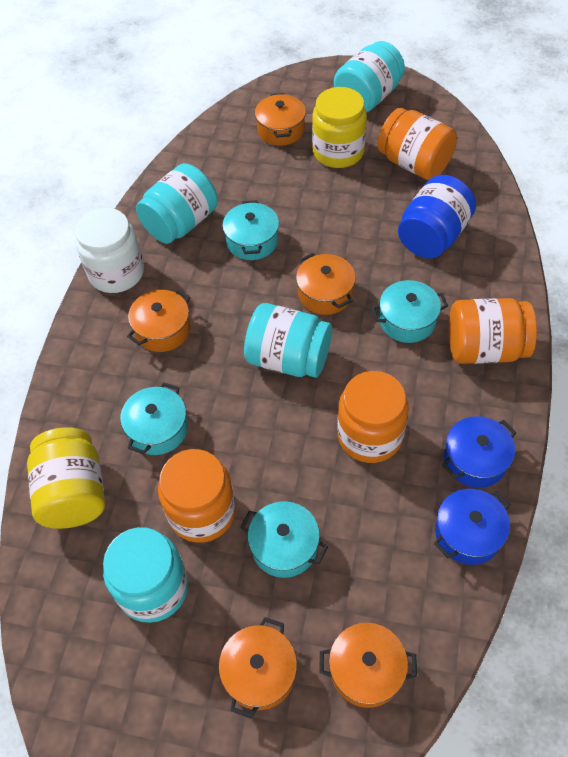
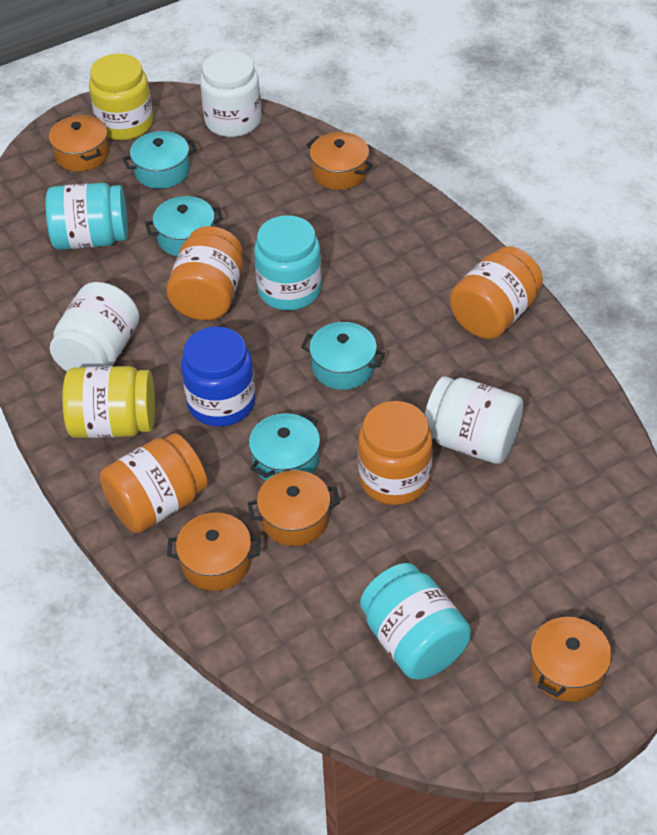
blue pot: 2 -> 0
turquoise jar: 4 -> 3
white jar: 1 -> 3

